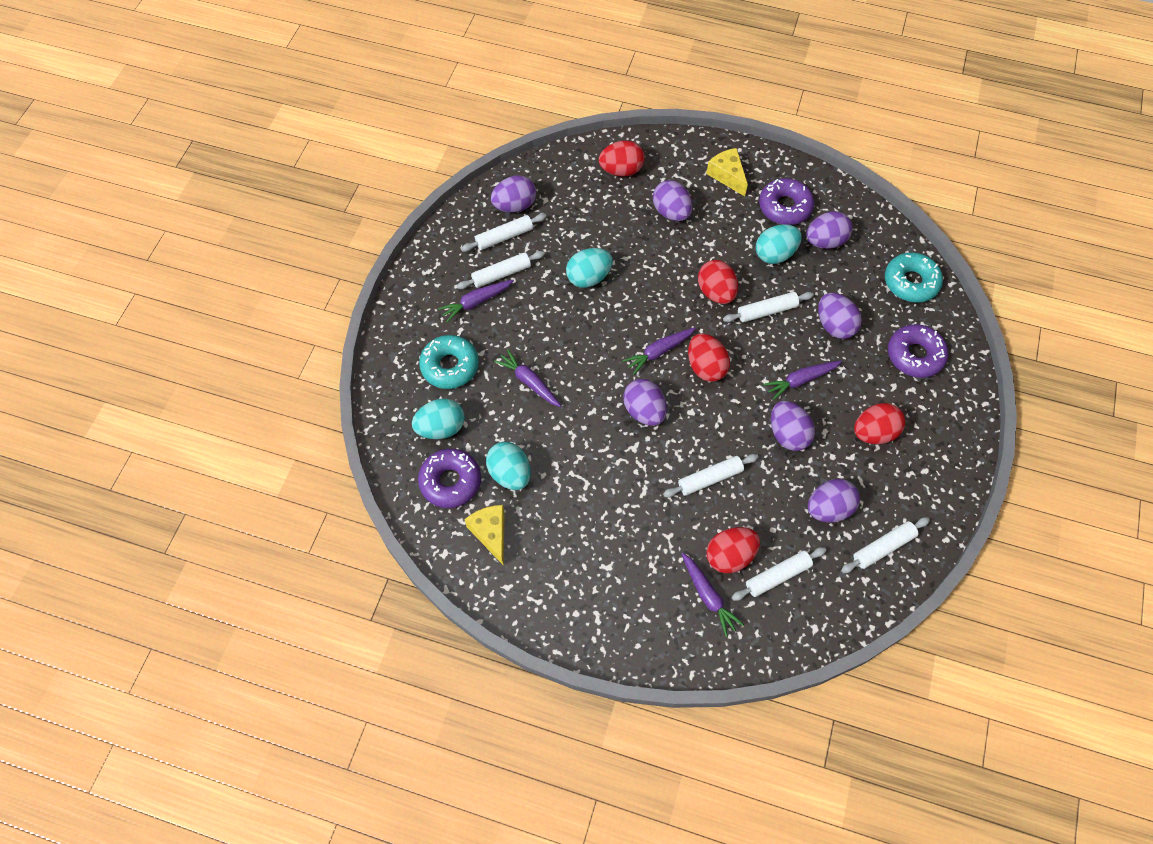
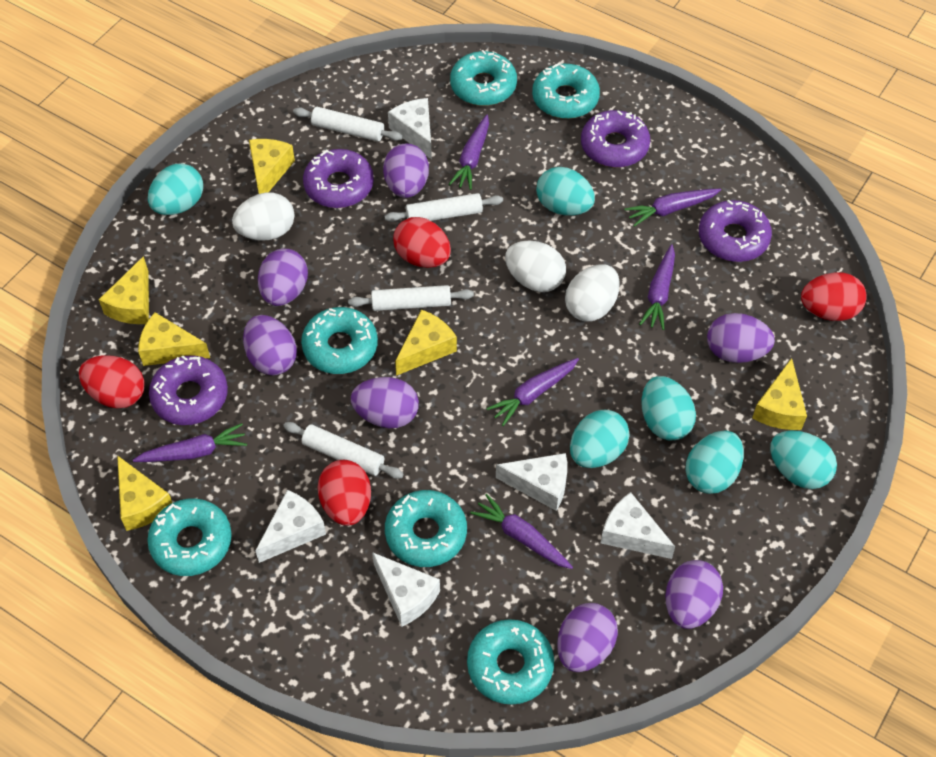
purple carrot: 5 -> 6
purple donut: 3 -> 4
red egg: 5 -> 4
turquoise donut: 2 -> 6
turquoise egg: 4 -> 6
white cheese: 0 -> 5
white egg: 0 -> 3
white rolling pin: 6 -> 4
yellow cheese: 2 -> 6

